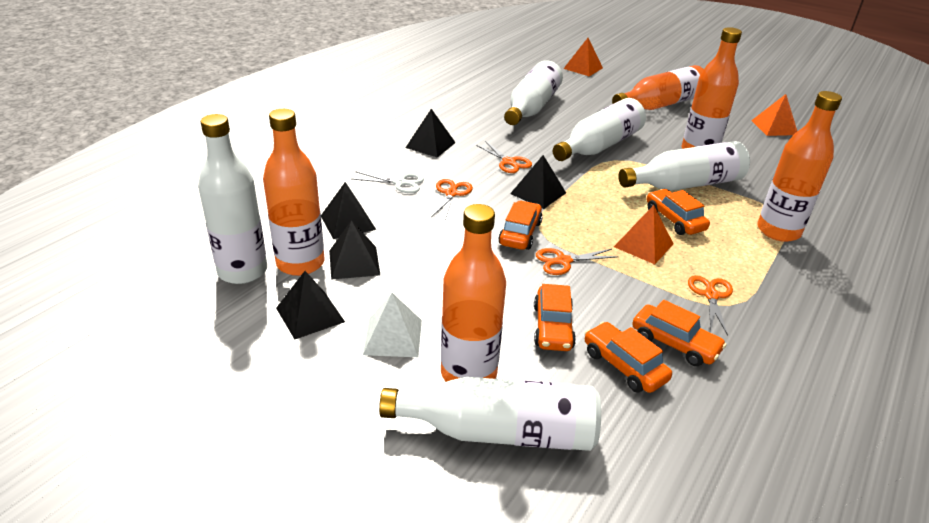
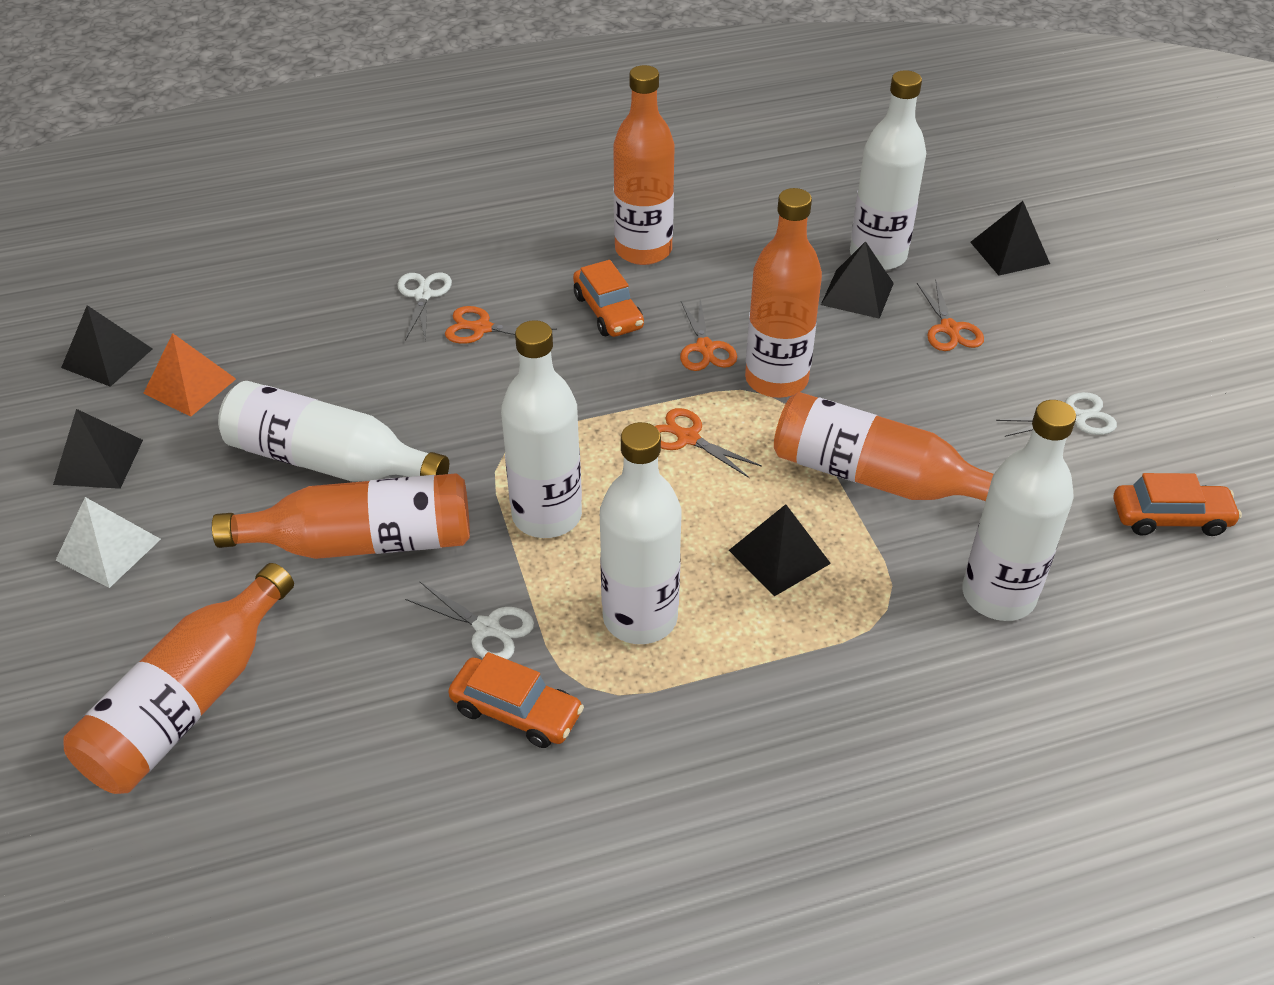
orange car: 5 -> 3
orange pyramid: 3 -> 1
white scissors: 1 -> 3

